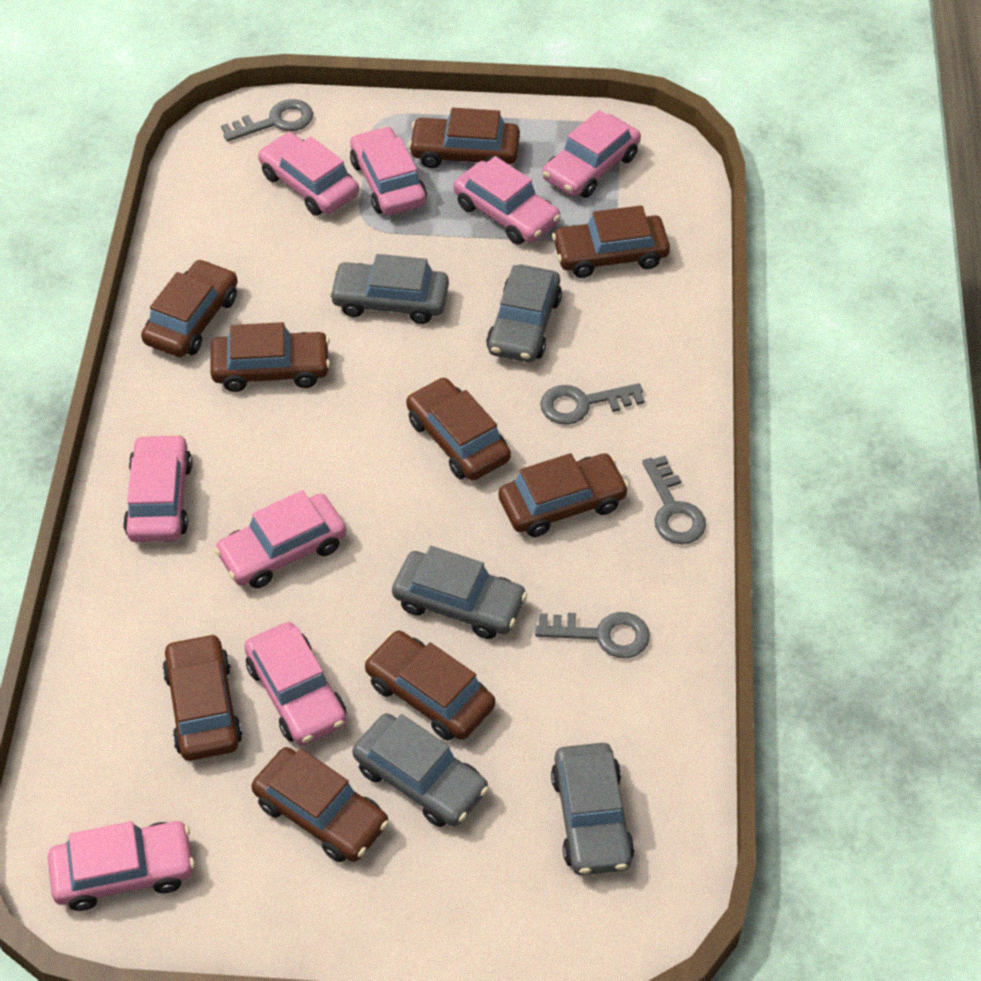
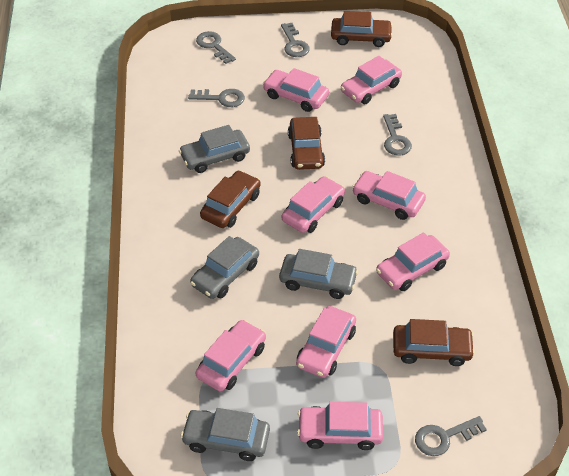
brown car: 9 -> 4
grey car: 5 -> 4
grey key: 4 -> 5

